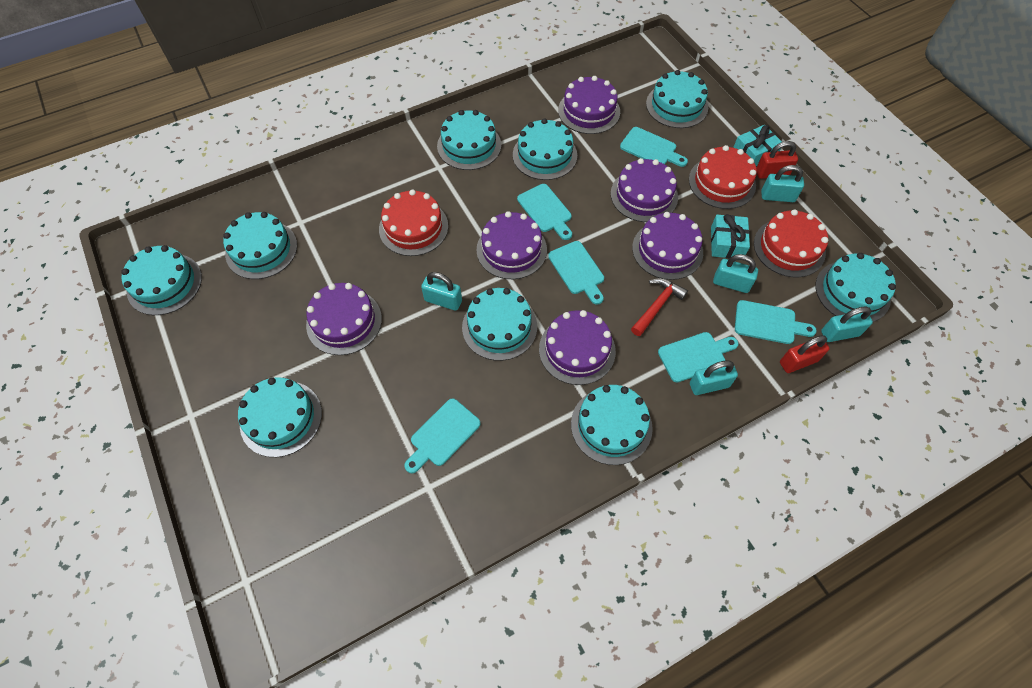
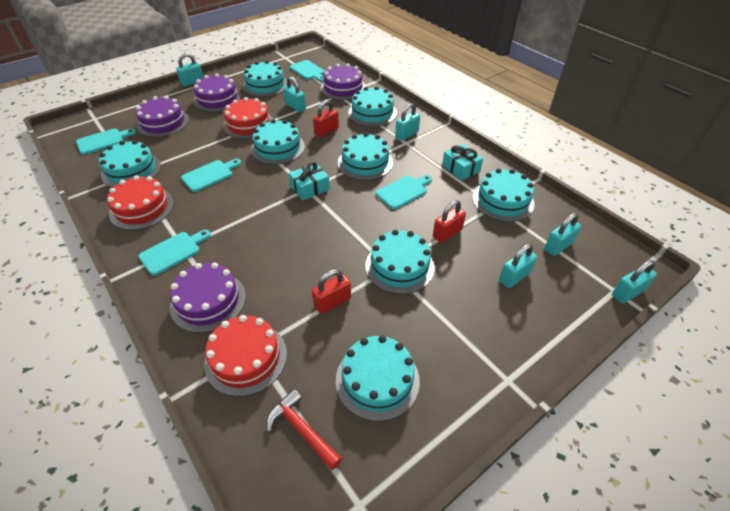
purple cake: 6 -> 4
red padlock: 2 -> 3
turquoise cake: 9 -> 8
turquoise cutting board: 6 -> 5
turquoise padlock: 5 -> 6

